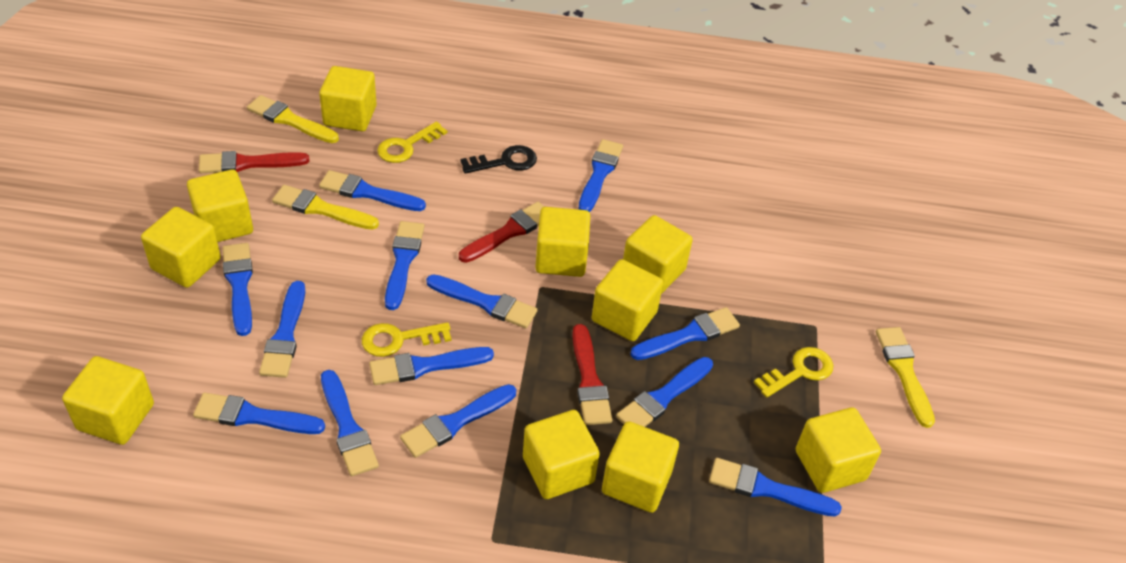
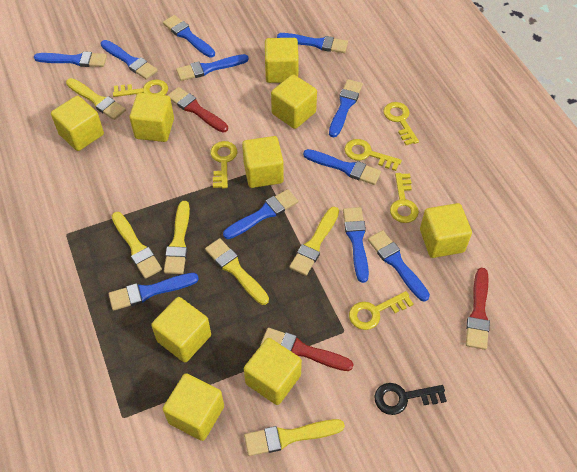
blue brush: 13 -> 11
yellow brush: 3 -> 6
yellow cube: 10 -> 9
yellow key: 3 -> 6

